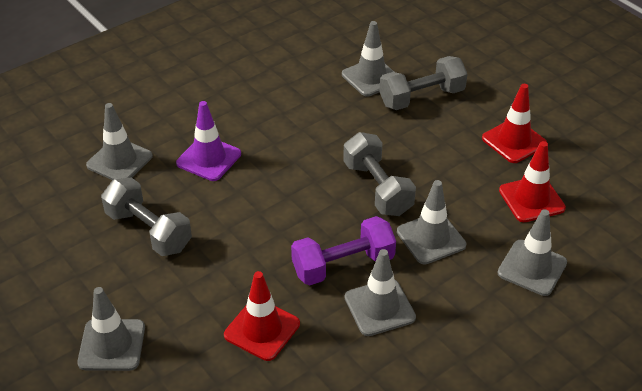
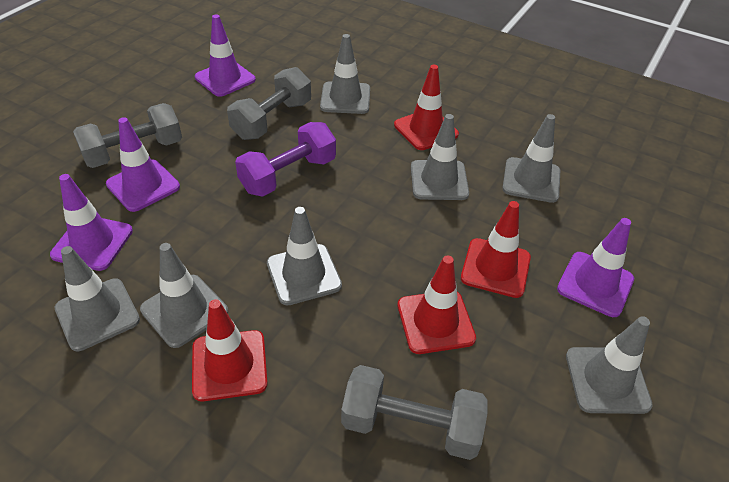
grey traffic cone: 6 -> 7
purple traffic cone: 1 -> 4
red traffic cone: 3 -> 4

